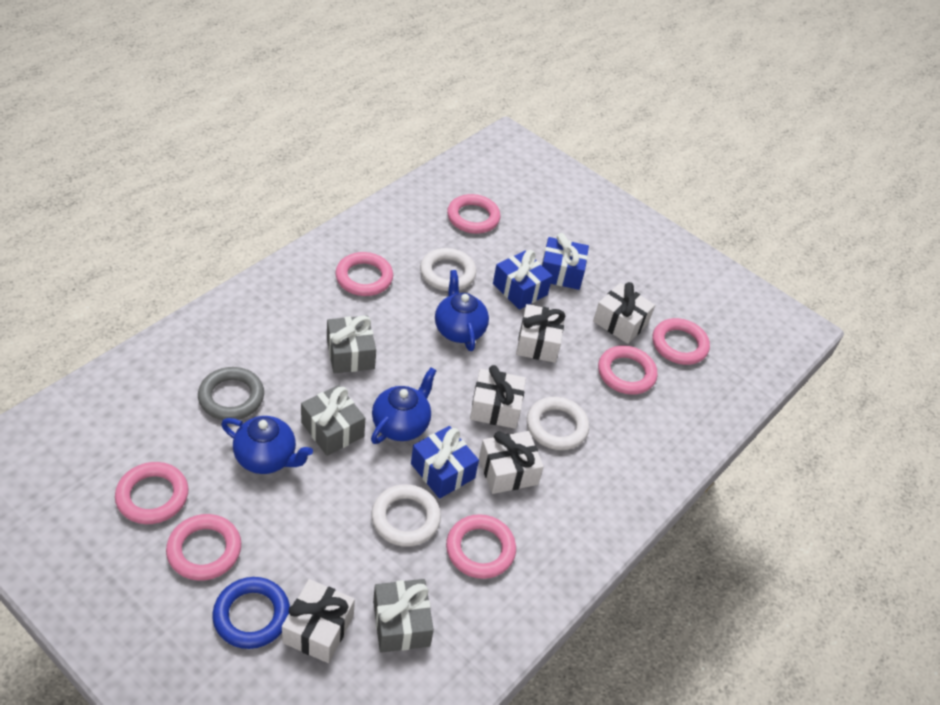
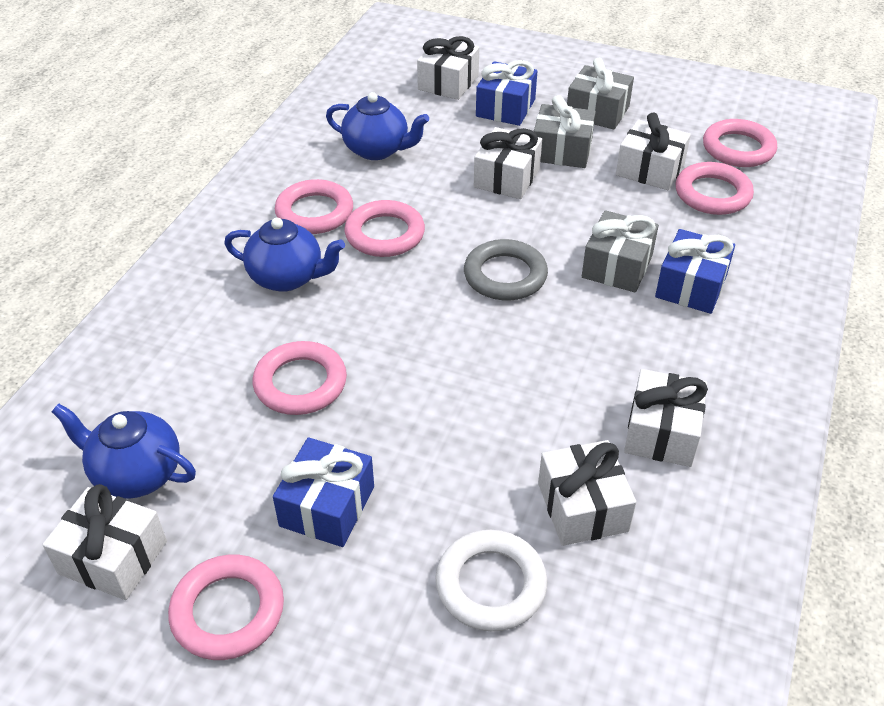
blue ring: 1 -> 0
pink ring: 7 -> 6
white gift: 5 -> 6
white ring: 3 -> 1

